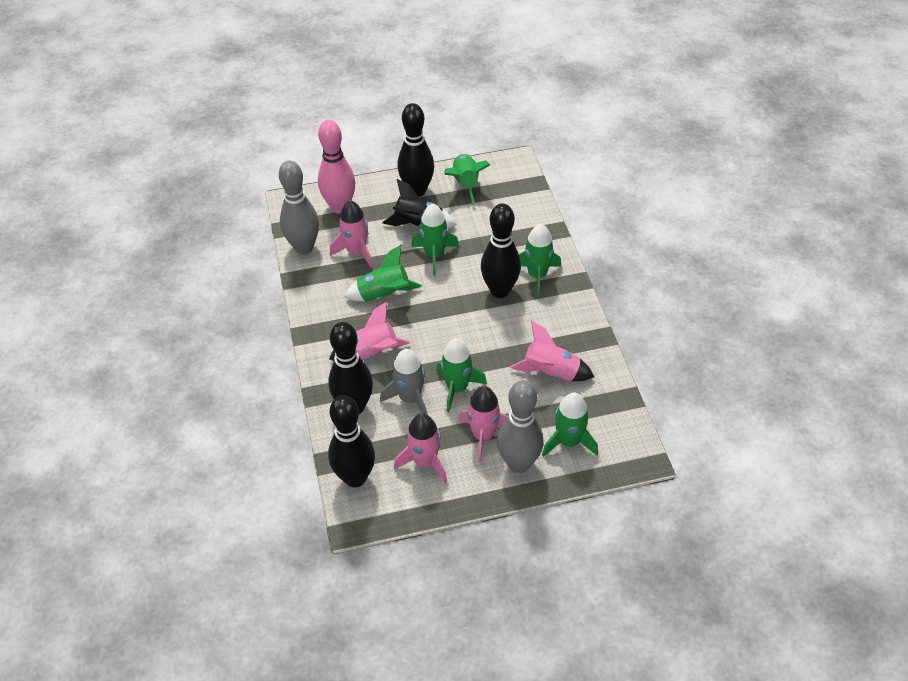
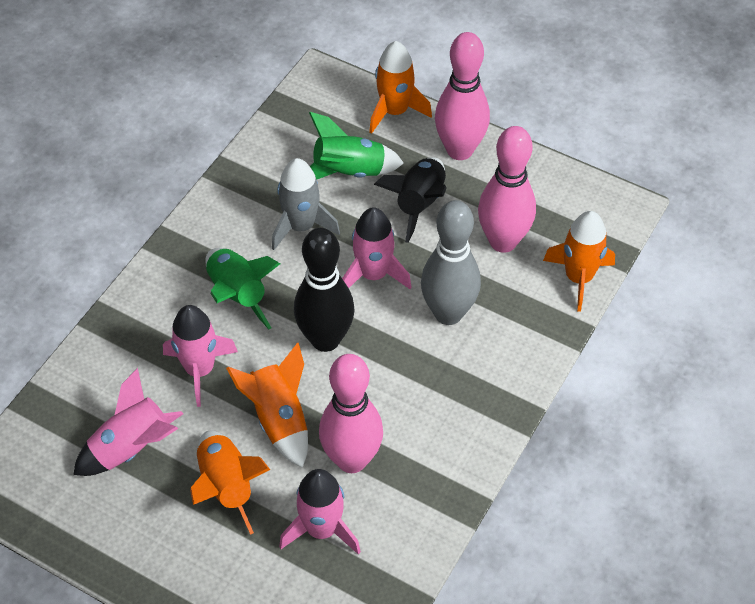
black bowling pin: 4 -> 1
green rocket: 6 -> 2
grey bowling pin: 2 -> 1
orange rocket: 0 -> 4
pink bowling pin: 1 -> 3
pink rocket: 5 -> 4

